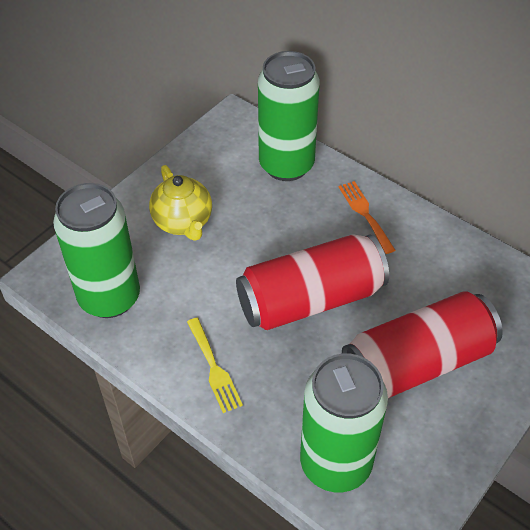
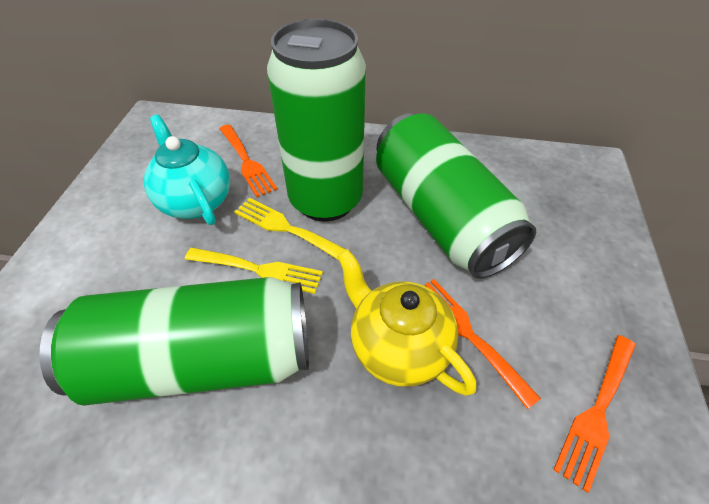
orange fork: 1 -> 3
red can: 2 -> 0
turquoise teapot: 0 -> 1
yellow fork: 1 -> 2

